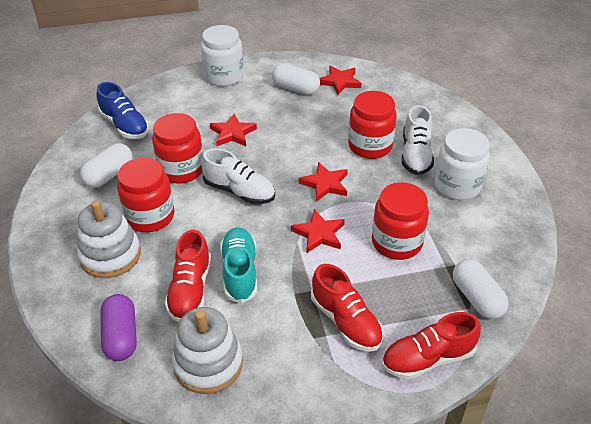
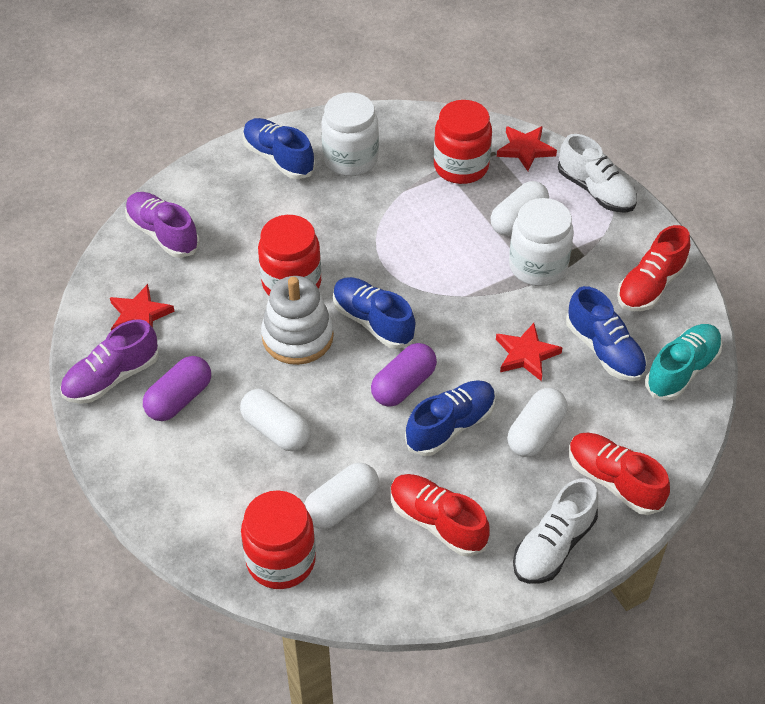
blue shoe: 1 -> 4
purple capsule: 1 -> 2
purple shoe: 0 -> 2
red jar: 4 -> 3
red star: 4 -> 3
white capsule: 3 -> 4
white stacking toy: 2 -> 1

